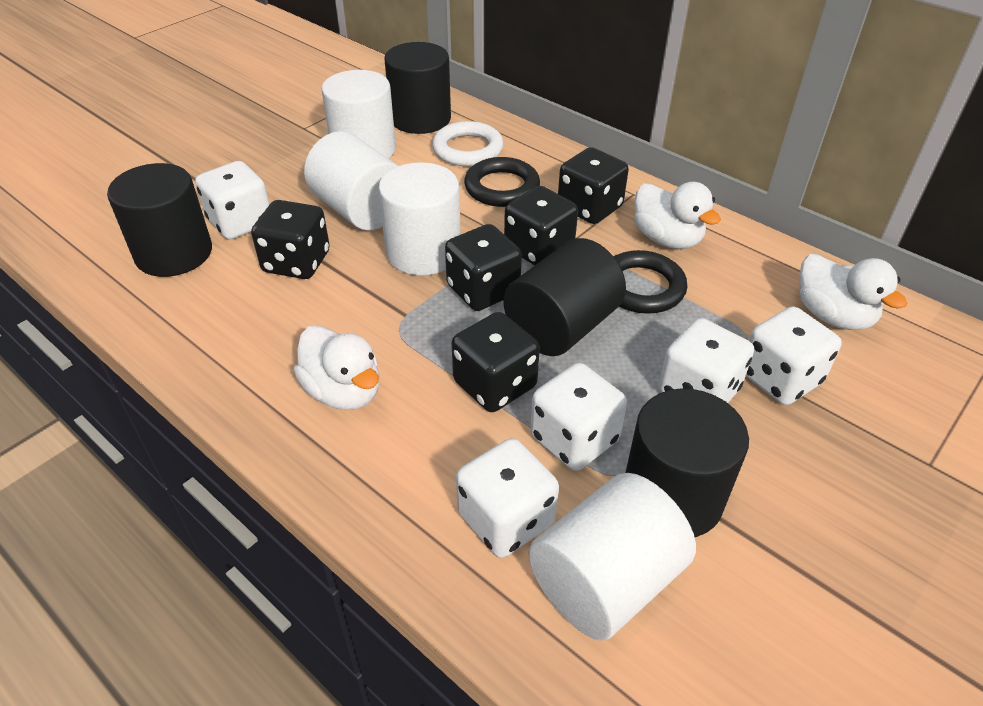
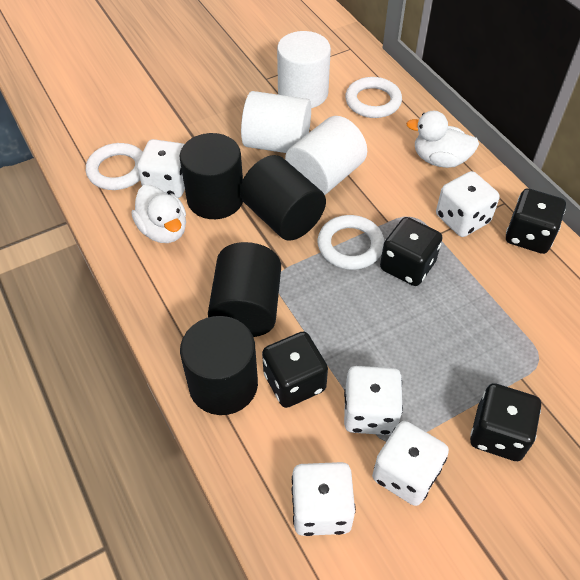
black dice: 5 -> 4
black ring: 2 -> 0
white cylinder: 4 -> 3
white duck: 3 -> 2
white ring: 1 -> 3

